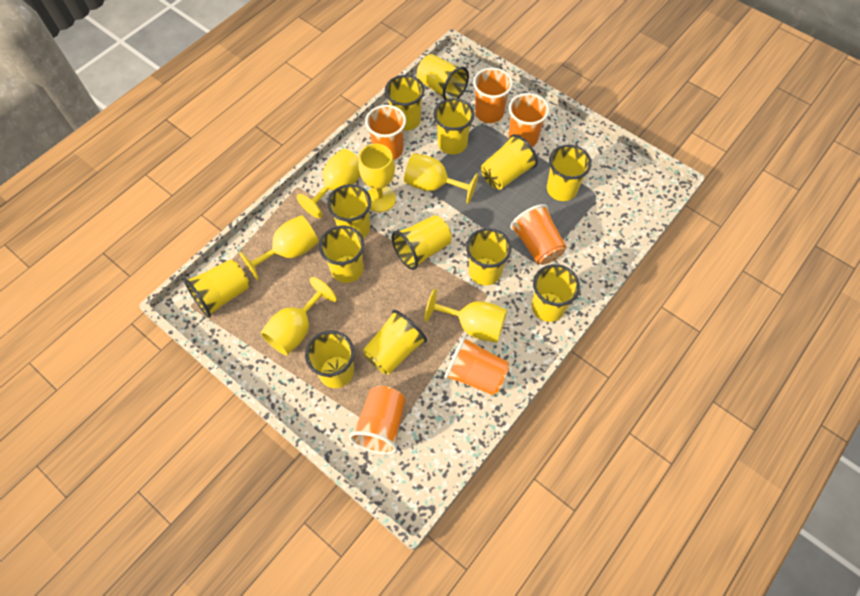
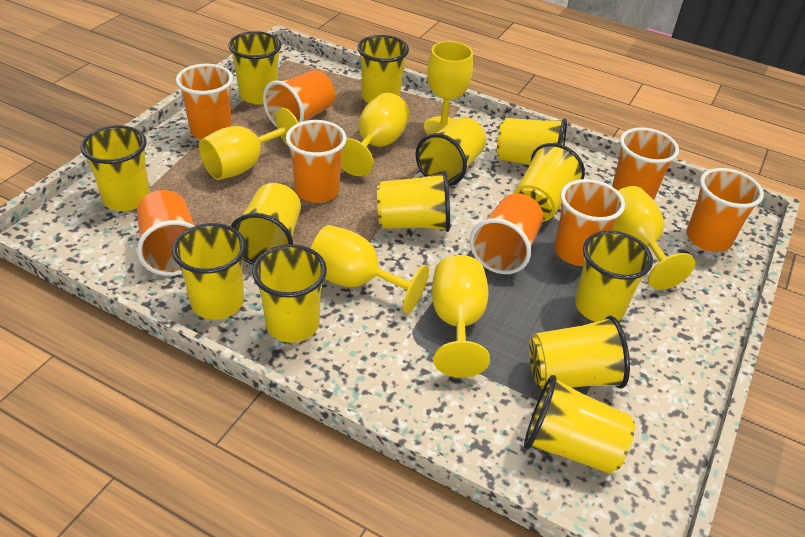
orange cup: 6 -> 8

